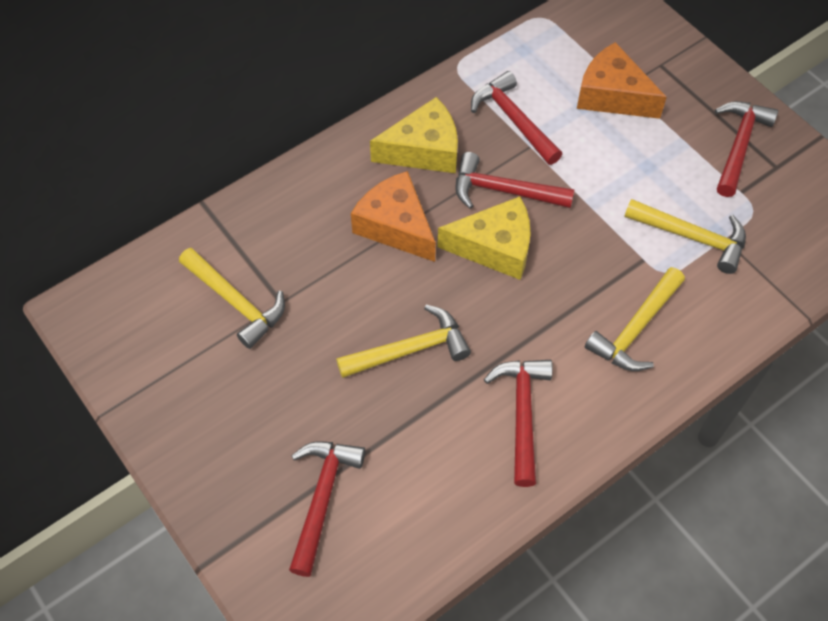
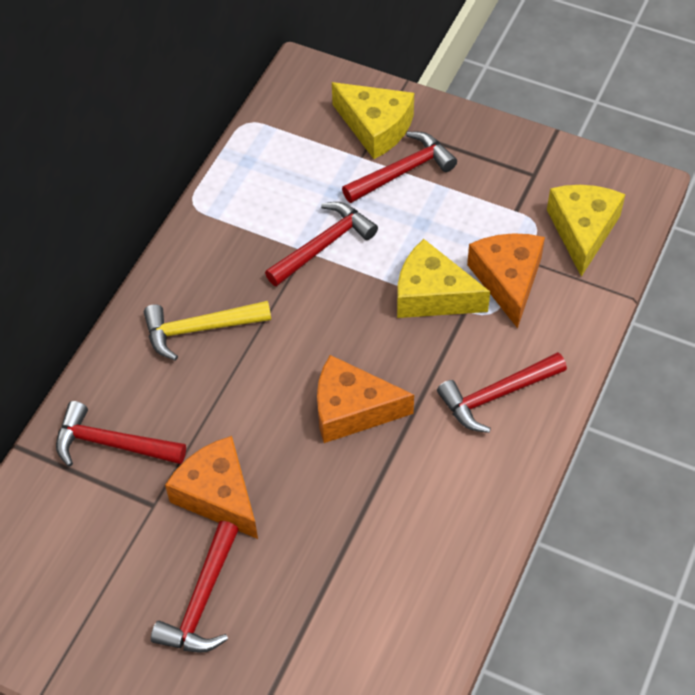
orange cheese: 2 -> 3
yellow cheese: 2 -> 3
yellow hammer: 4 -> 1

